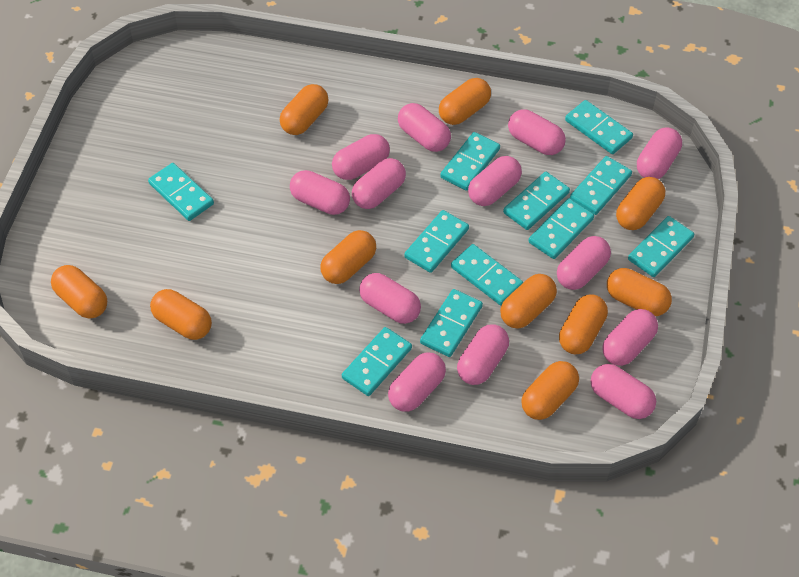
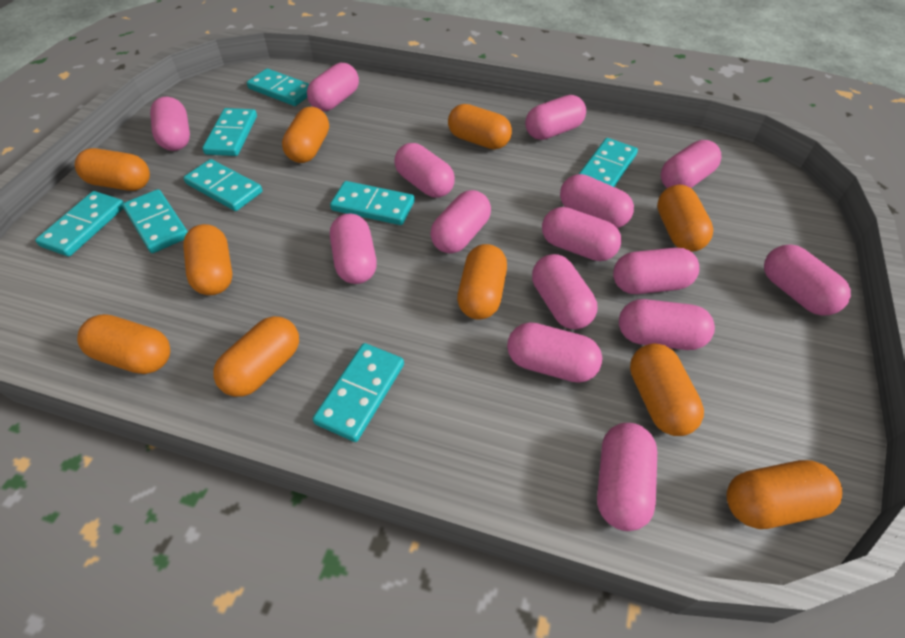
pink capsule: 13 -> 15
turquoise domino: 11 -> 8

